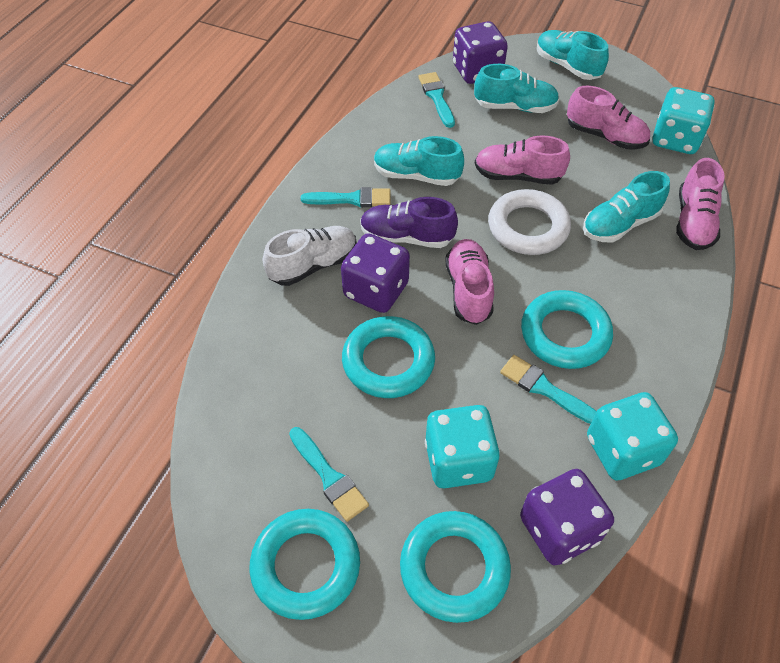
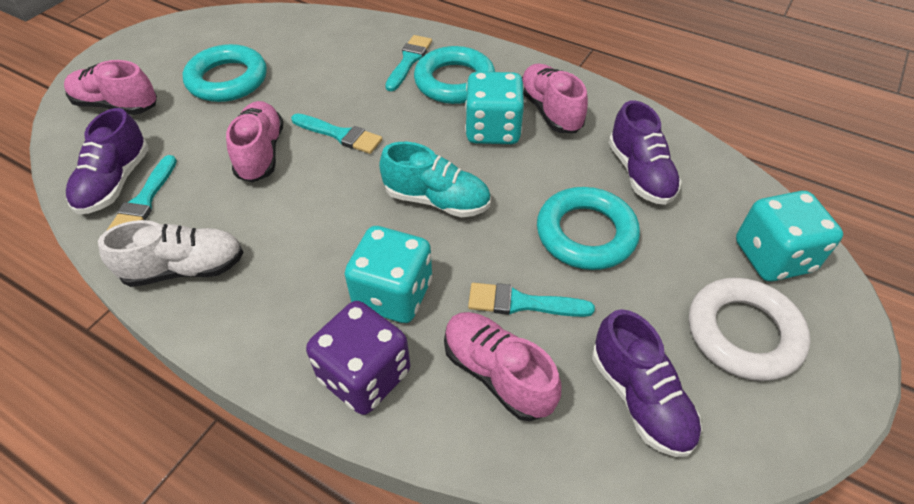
purple dice: 3 -> 1
purple shoe: 1 -> 3
turquoise ring: 4 -> 3
turquoise shoe: 4 -> 1

